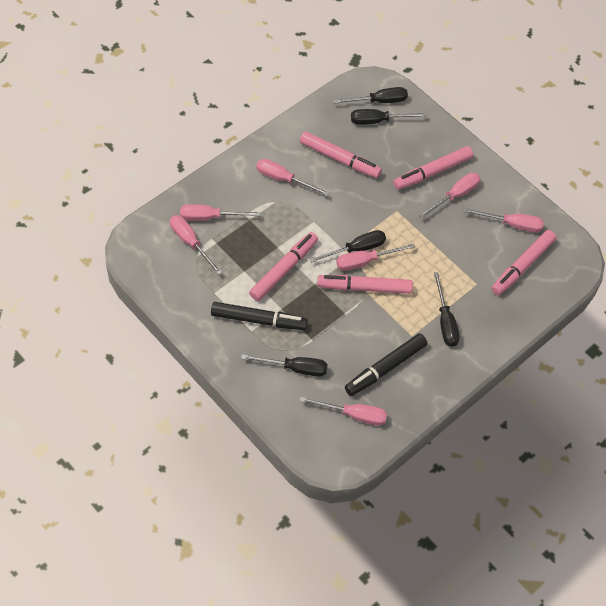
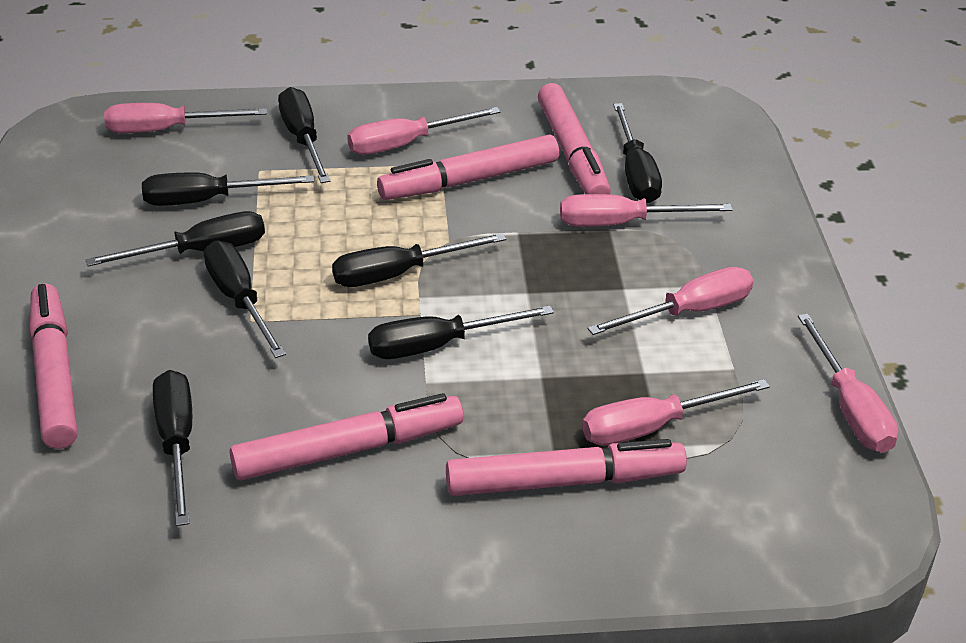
black marker: 2 -> 0
black screwdriver: 5 -> 8
pink screwdriver: 7 -> 6

